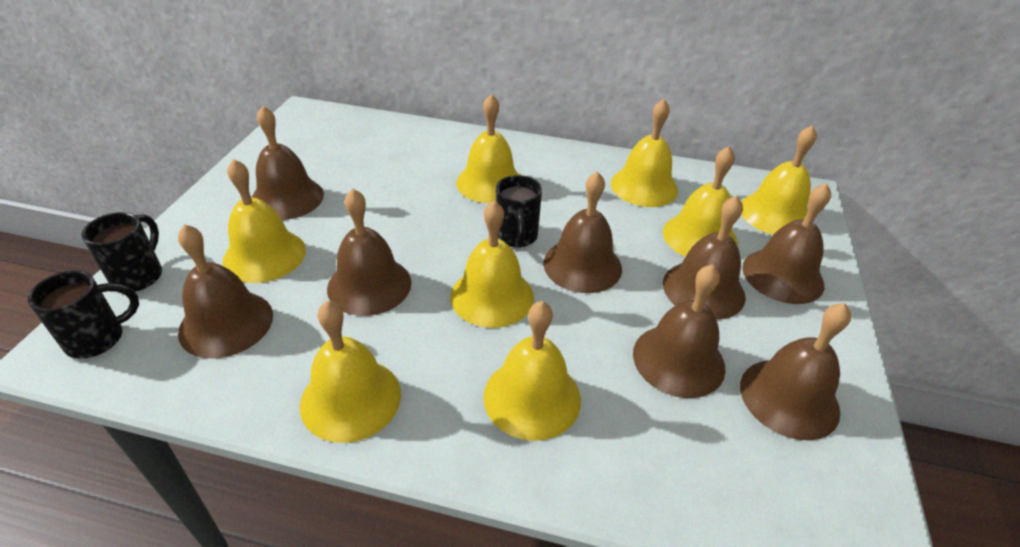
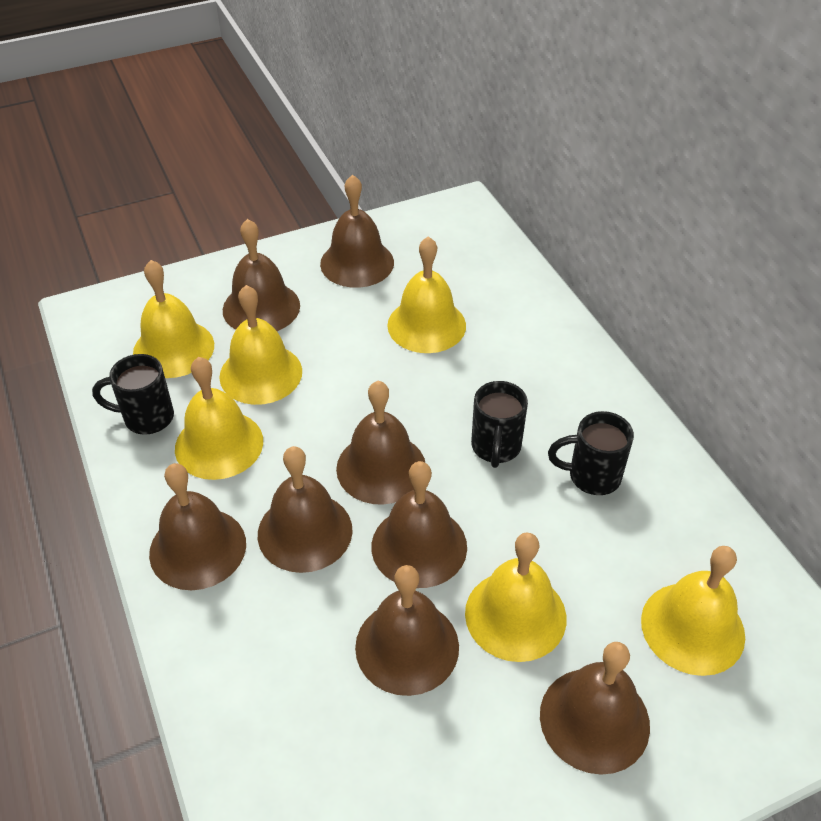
yellow bell: 8 -> 6

